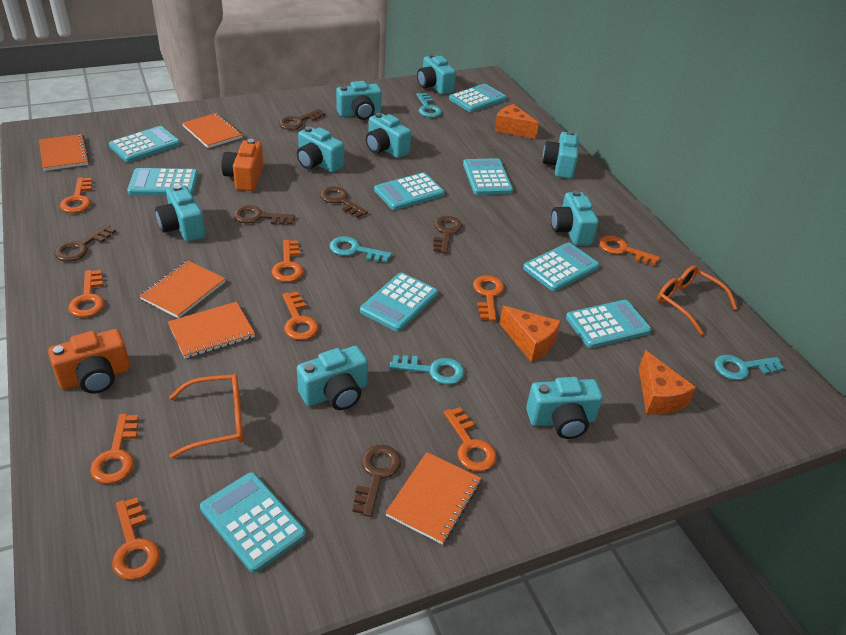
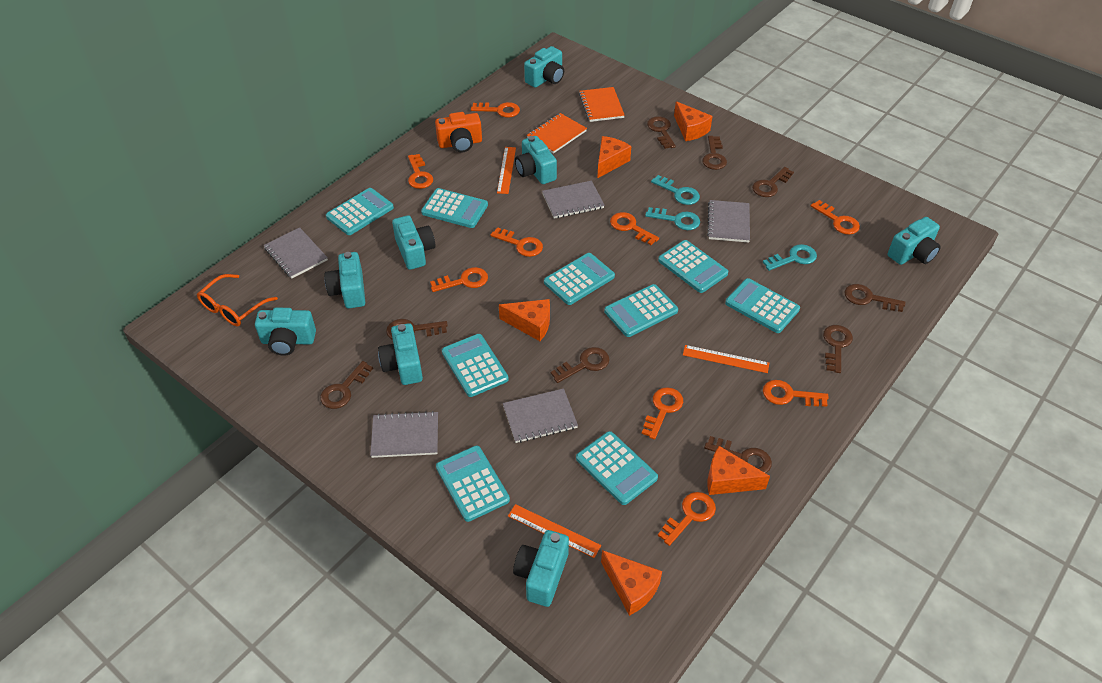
brown key: 6 -> 9
grey notebook: 0 -> 5
orange camera: 2 -> 1
orange cheese: 3 -> 5
orange glasses: 2 -> 1
orange notebook: 5 -> 2
orange ruler: 0 -> 3
turquoise camera: 9 -> 8
turquoise key: 4 -> 3

